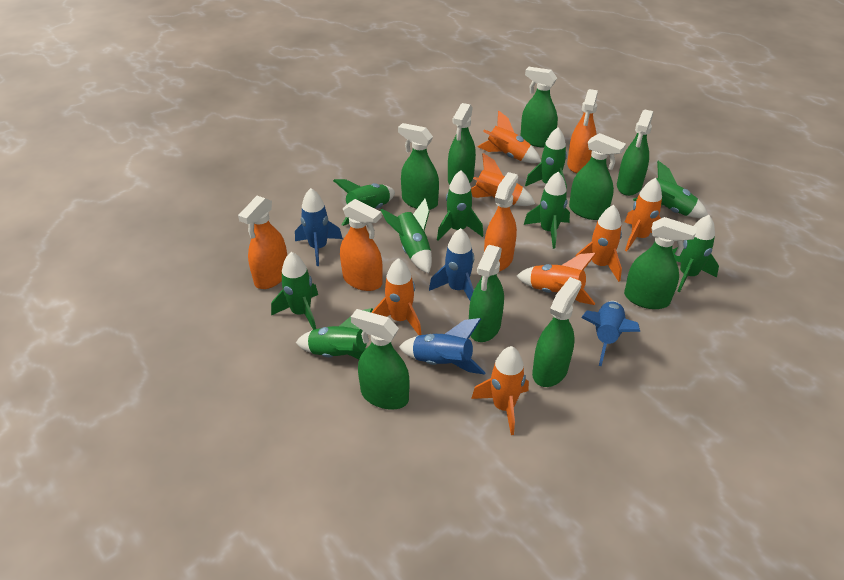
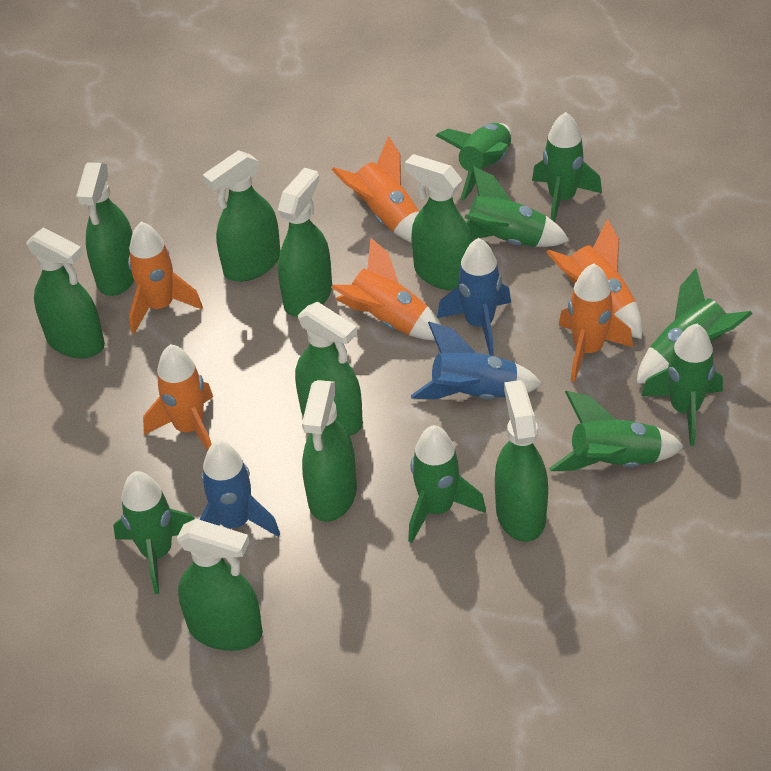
blue rocket: 4 -> 3
green rocket: 9 -> 8
orange rocket: 7 -> 6
orange spray bottle: 4 -> 0

